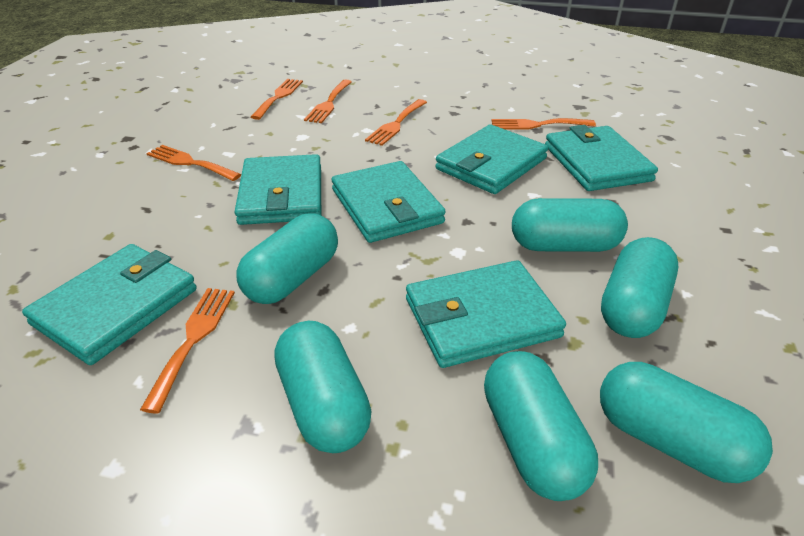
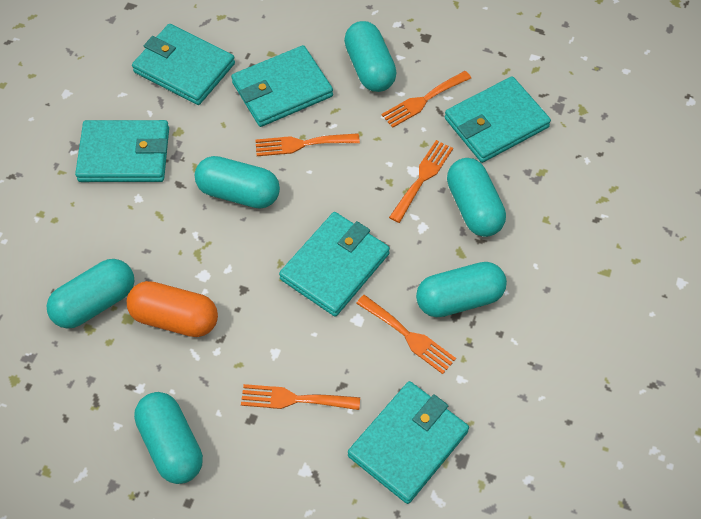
orange capsule: 0 -> 1
orange fork: 6 -> 5

